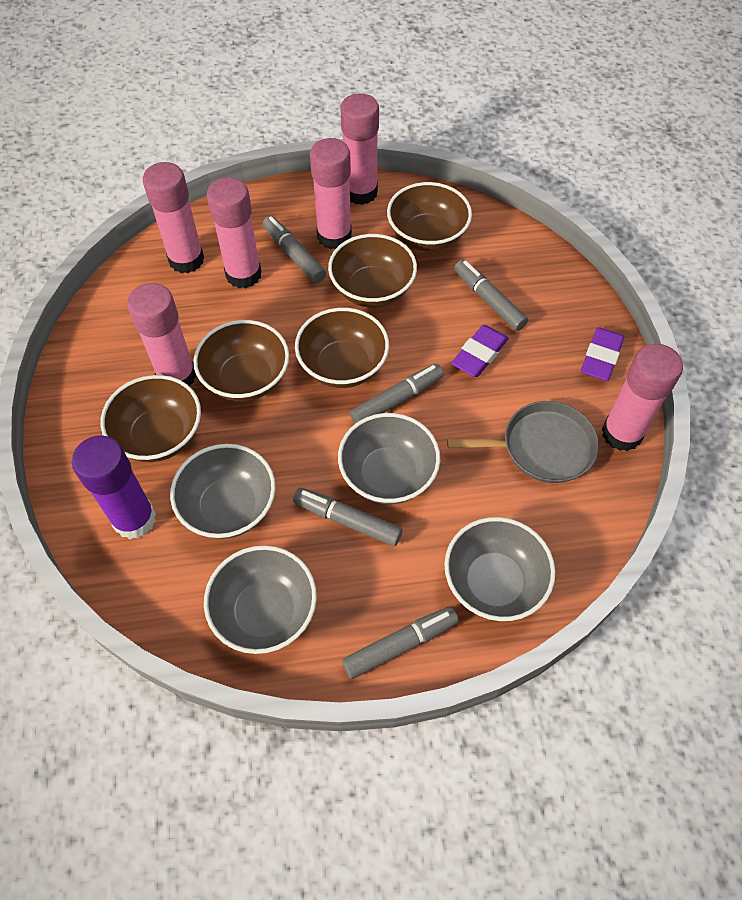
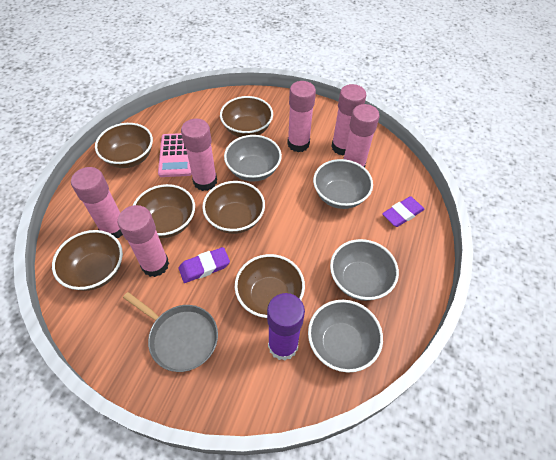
brown bowl: 5 -> 6
grey marker: 5 -> 0
pink calculator: 0 -> 1

